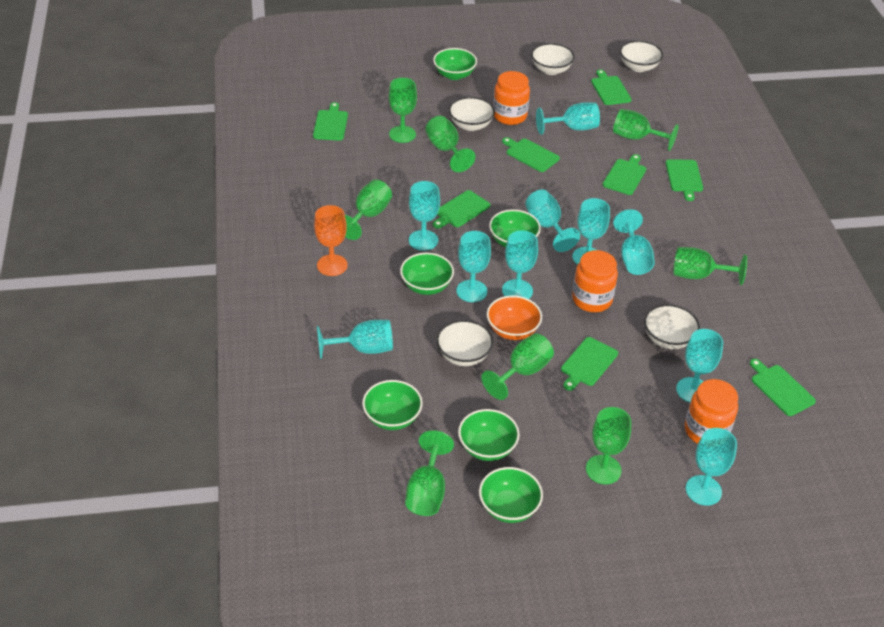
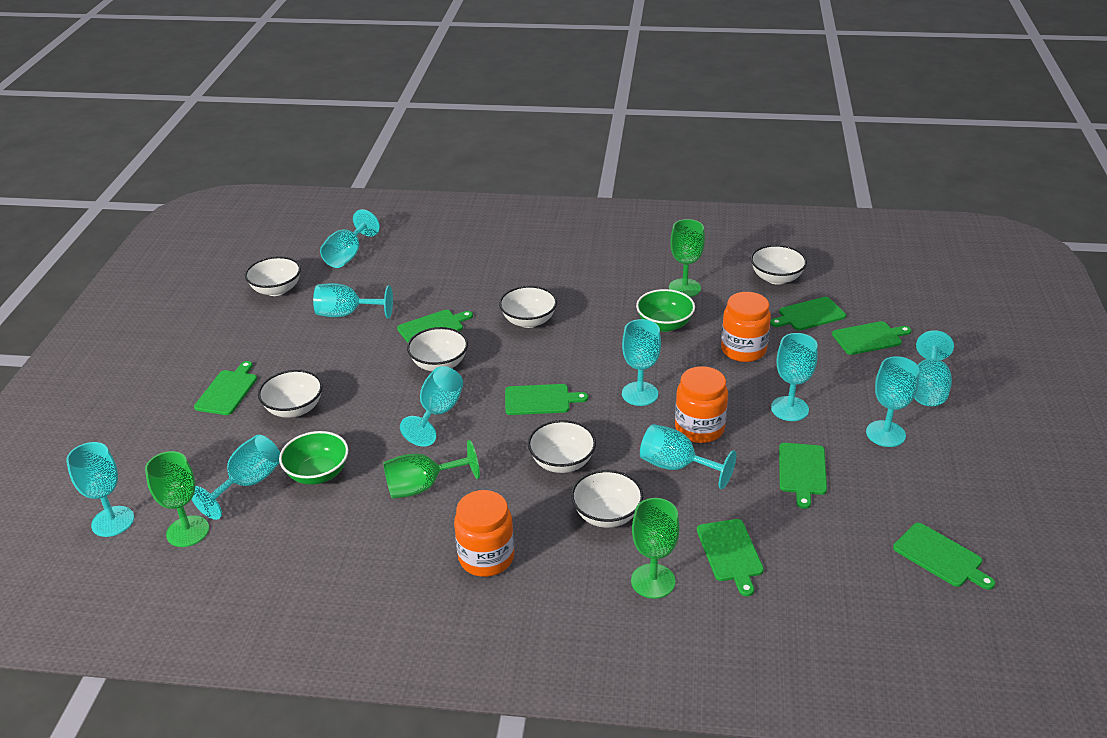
green bowl: 6 -> 2
green goblet: 8 -> 4
orange bowl: 1 -> 0
orange goblet: 1 -> 0
white bowl: 5 -> 7

